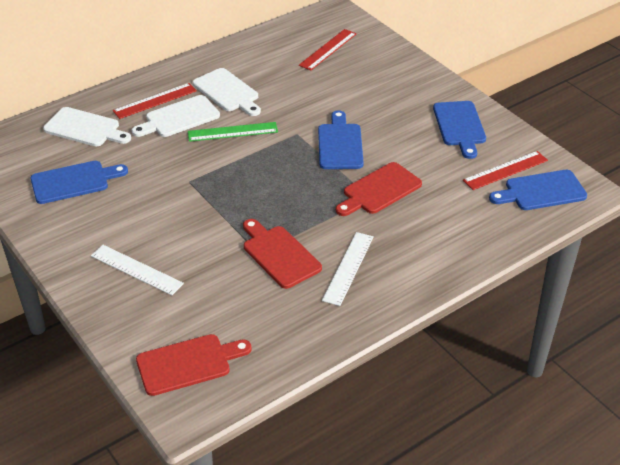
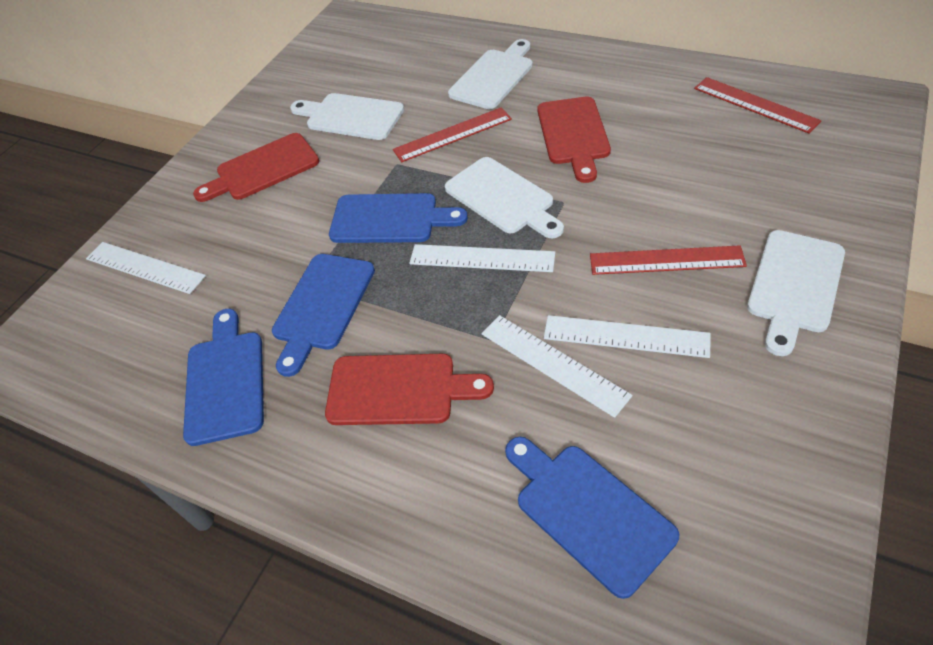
green ruler: 1 -> 0
white cutting board: 3 -> 4
white ruler: 2 -> 4

